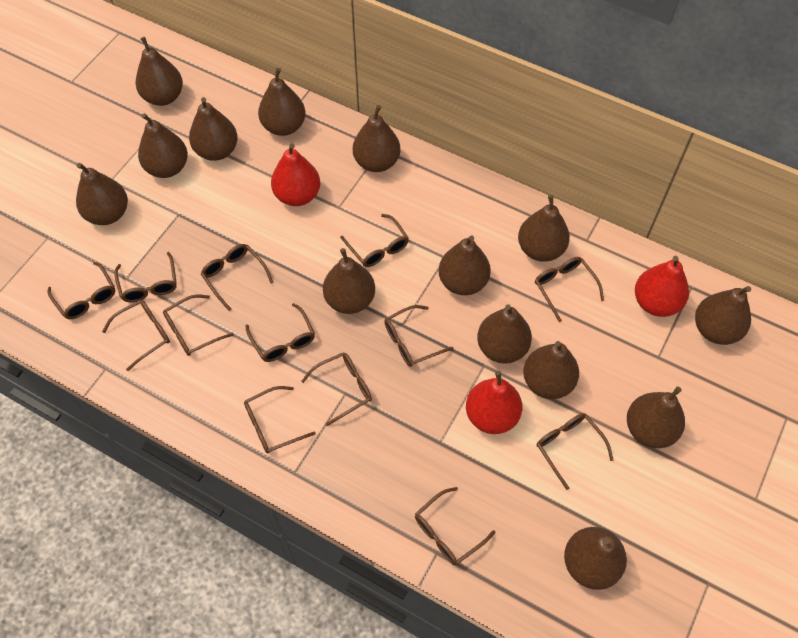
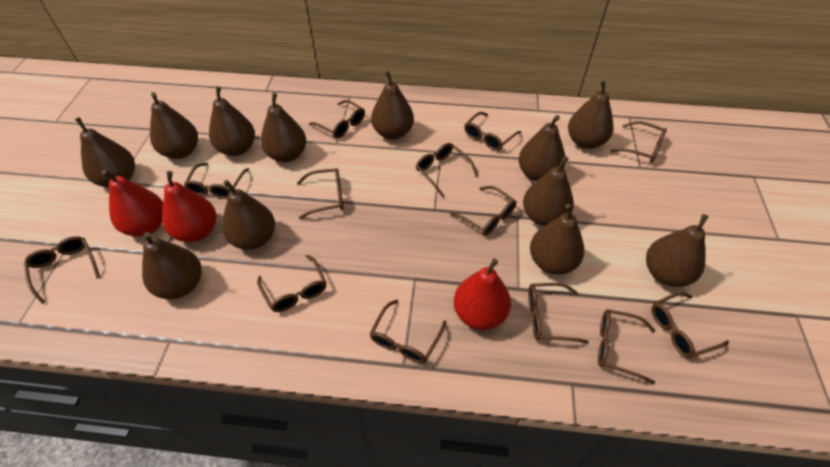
brown pear: 14 -> 12

